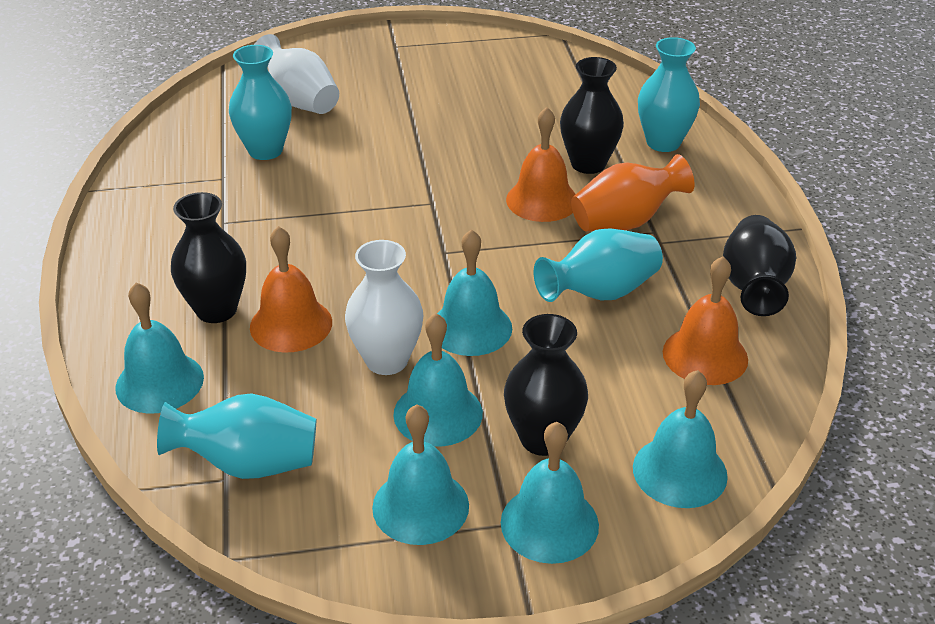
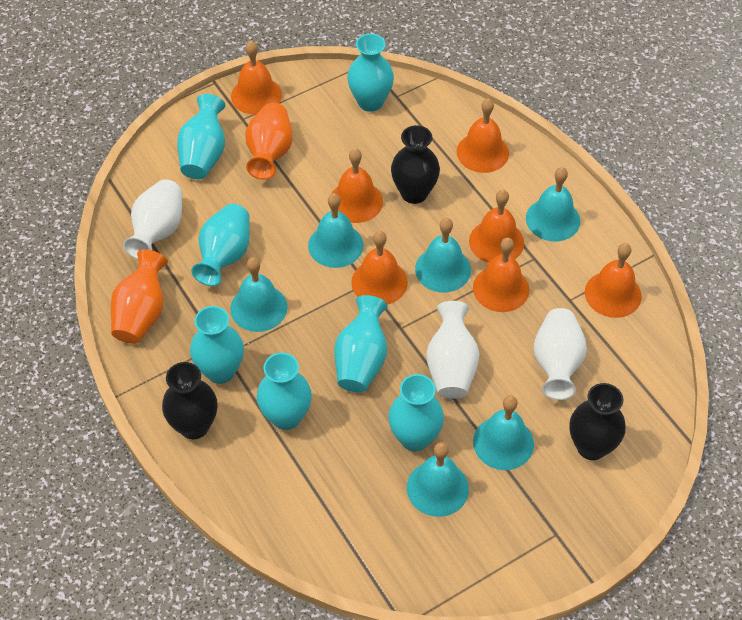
black vase: 4 -> 3
orange bell: 3 -> 7
orange vase: 1 -> 2
turquoise vase: 4 -> 7
white vase: 2 -> 3

